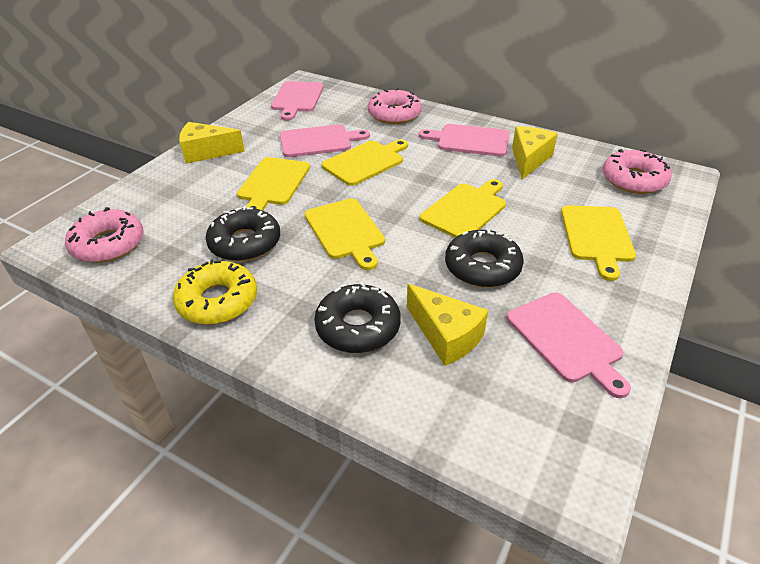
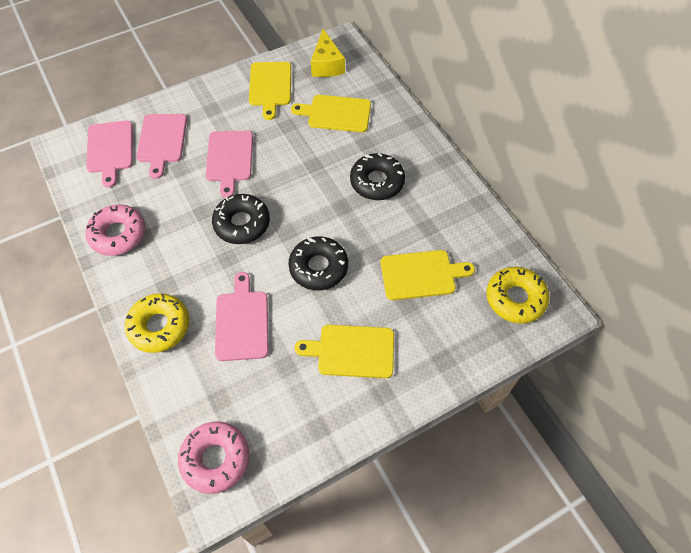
pink donut: 3 -> 2
yellow cheese: 3 -> 1
yellow cutting board: 5 -> 4
yellow donut: 1 -> 2

